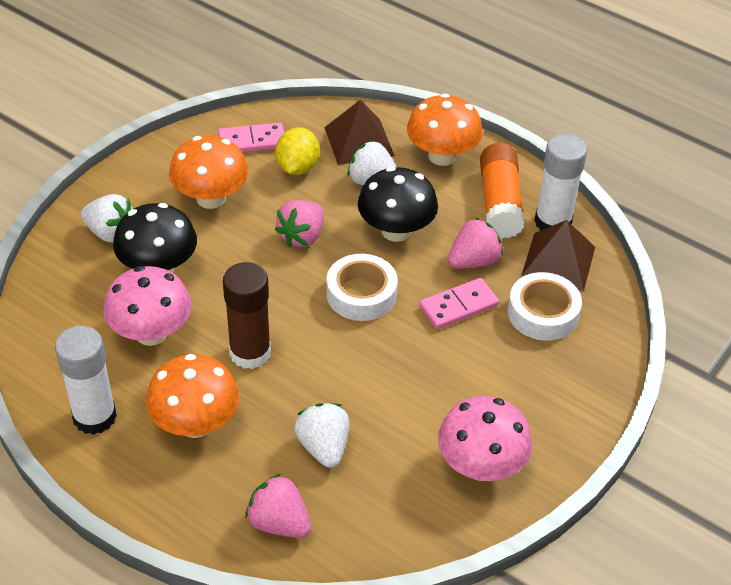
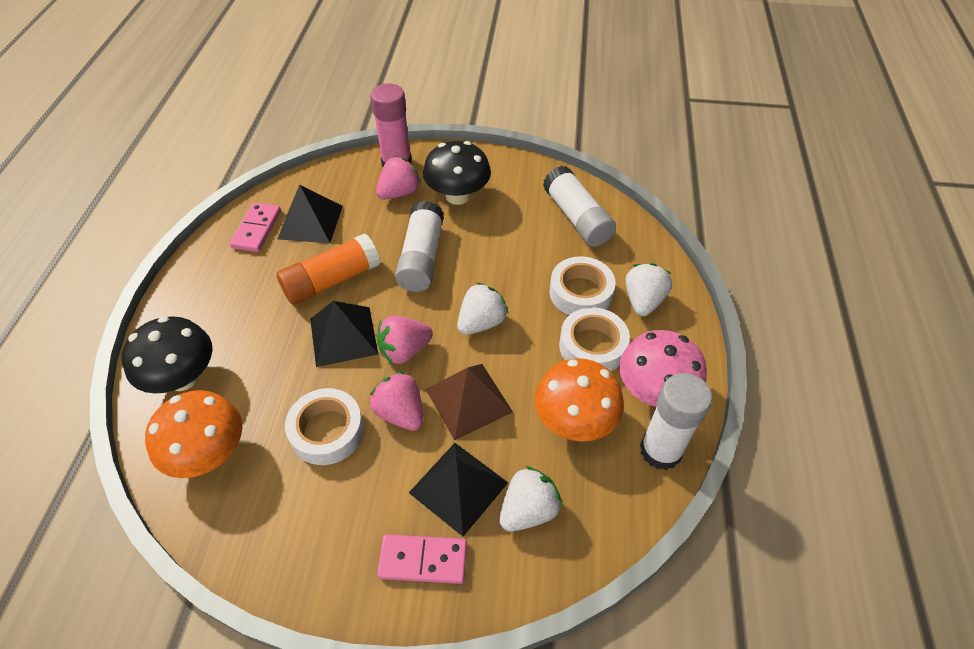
black pyramid: 0 -> 3
brown glue stick: 1 -> 0
brown pyramid: 2 -> 1
orange mushroom: 3 -> 2
pink glue stick: 0 -> 1
pink mushroom: 2 -> 1
white glue stick: 2 -> 3
white tape: 2 -> 3
yellow lemon: 1 -> 0

